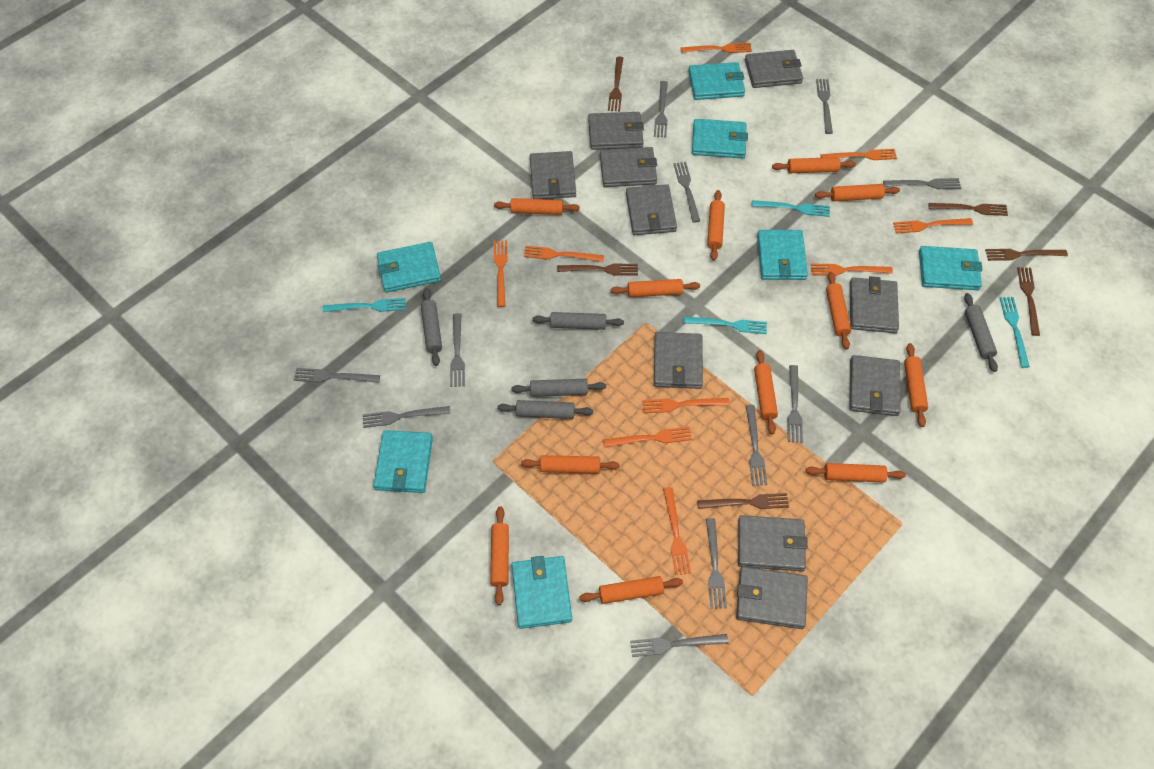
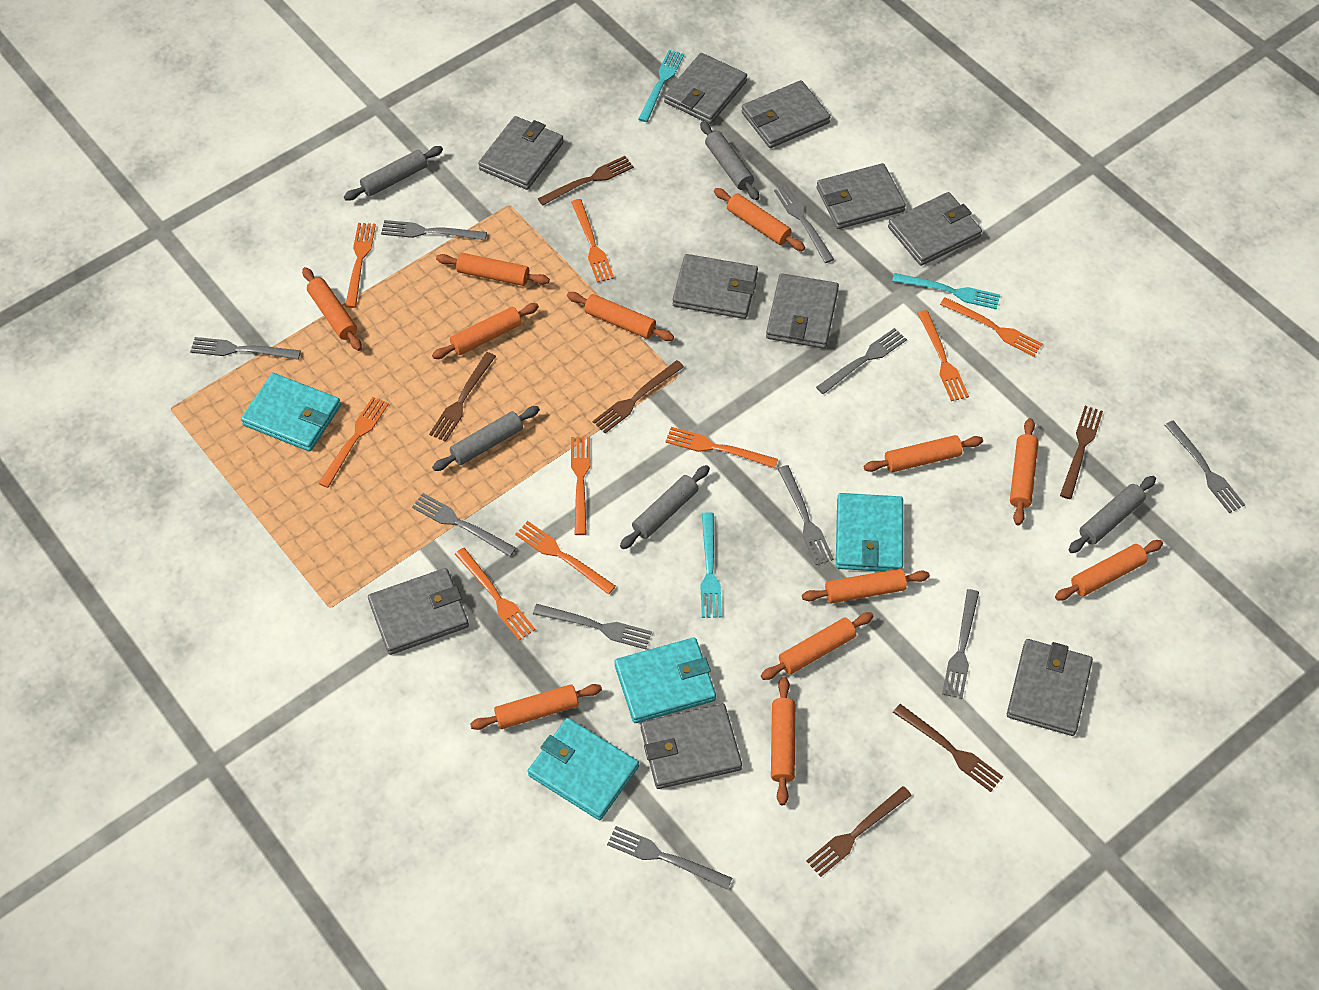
grey fork: 11 -> 10
turquoise fork: 4 -> 3
turquoise wallet: 7 -> 4

